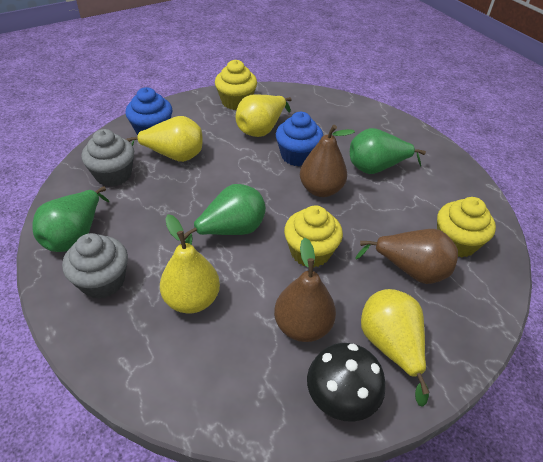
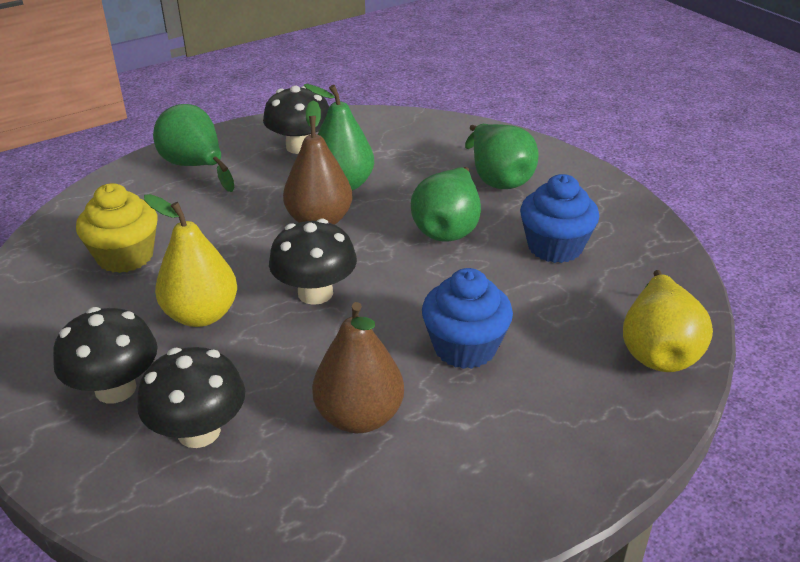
black mushroom: 1 -> 4
brown pear: 3 -> 2
green pear: 3 -> 4
grey cupcake: 2 -> 0
yellow cupcake: 3 -> 1
yellow pear: 4 -> 2

